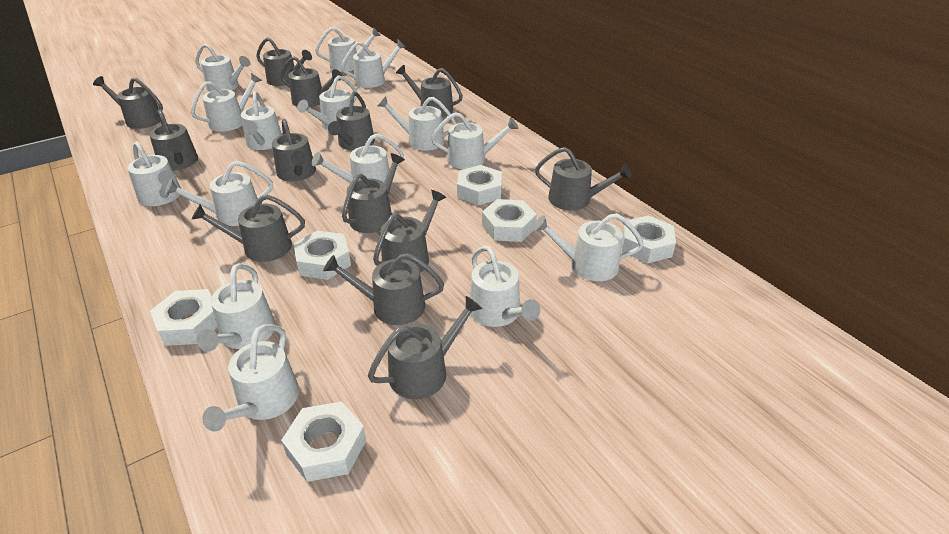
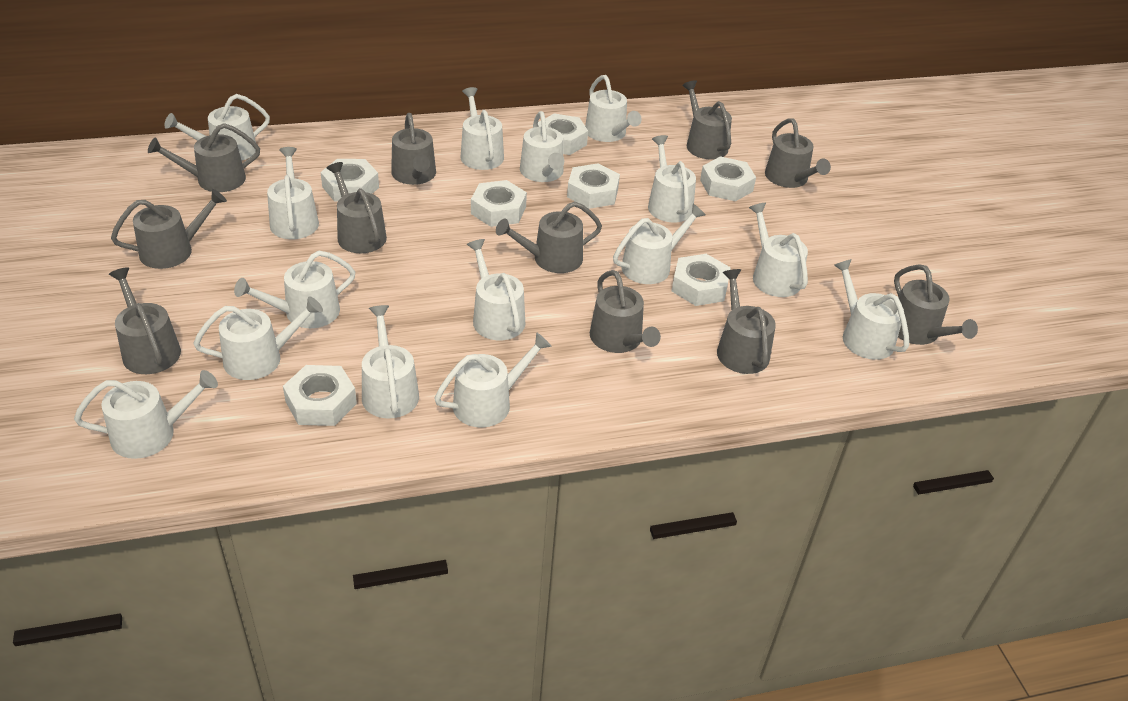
grey watering can: 13 -> 11
white nut: 6 -> 7

